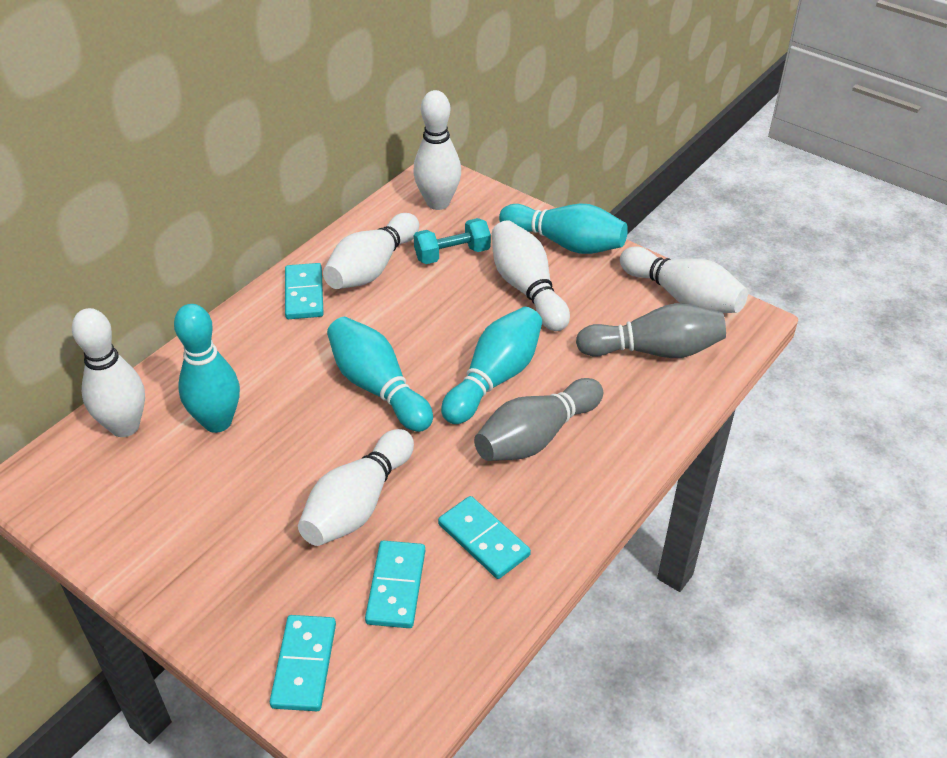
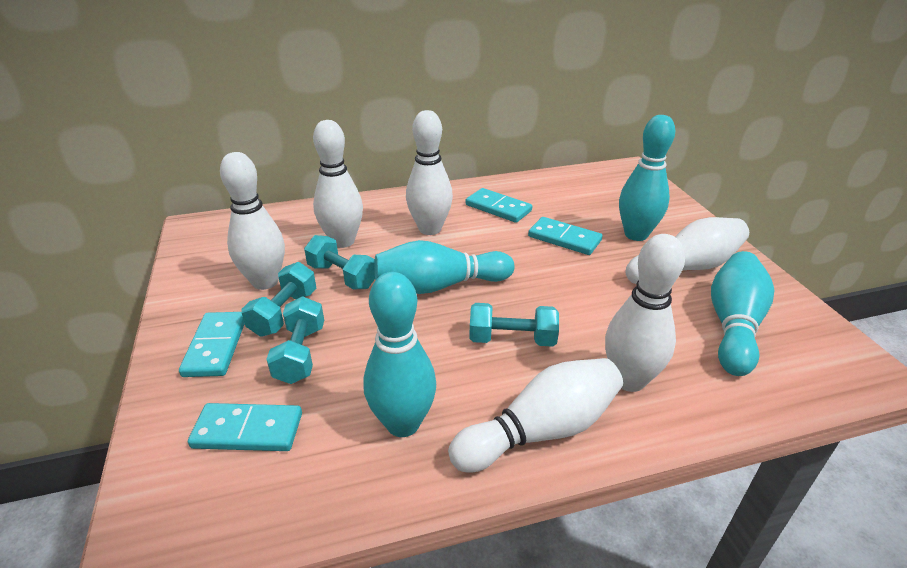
grey bowling pin: 2 -> 0
turquoise dumbbell: 1 -> 4

